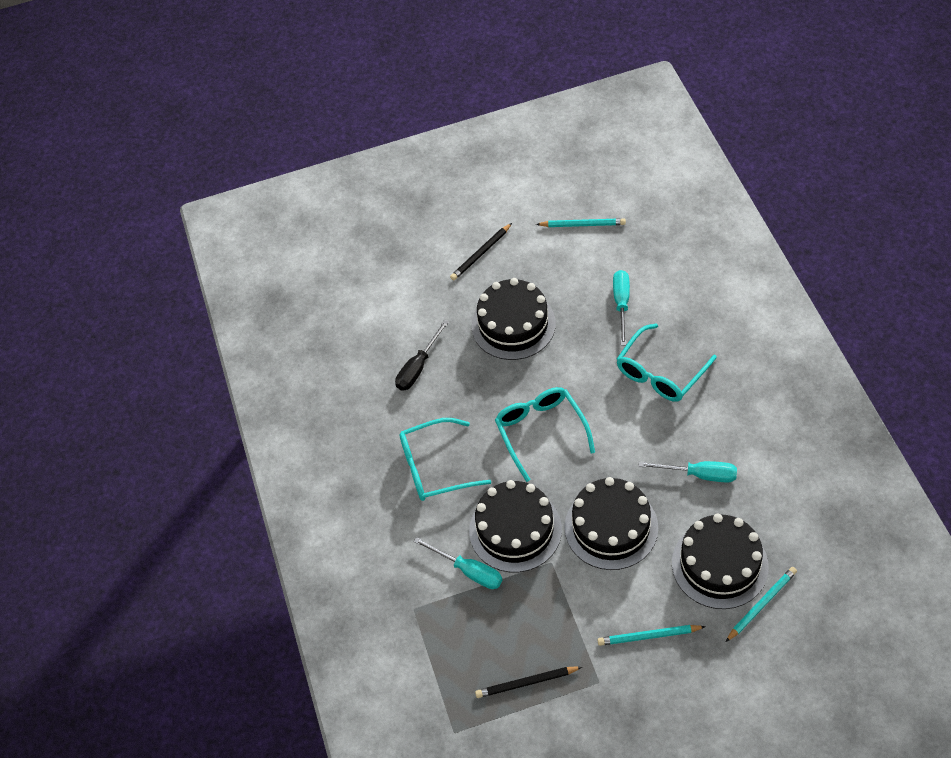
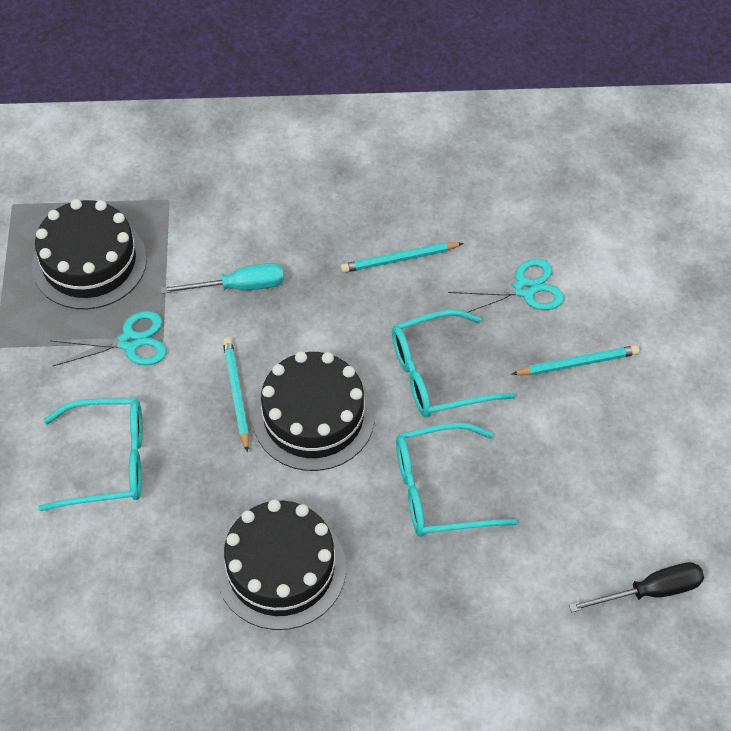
black cake: 4 -> 3
black pencil: 2 -> 0
turquoise scissors: 0 -> 2
turquoise screwdriver: 3 -> 1

